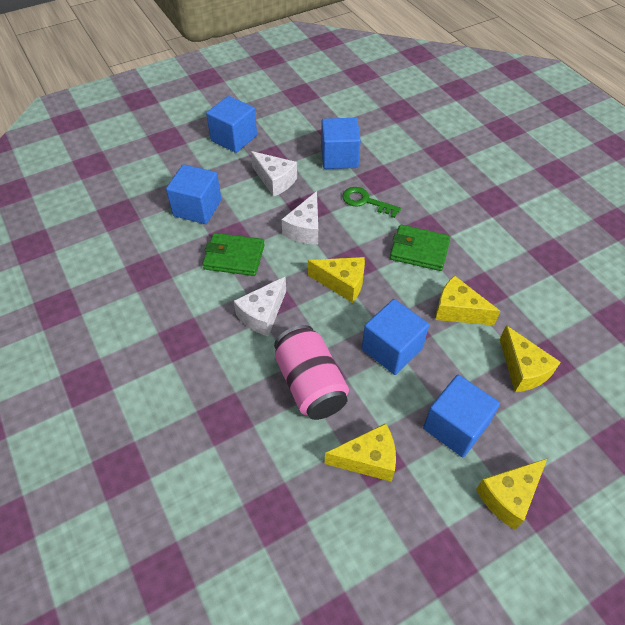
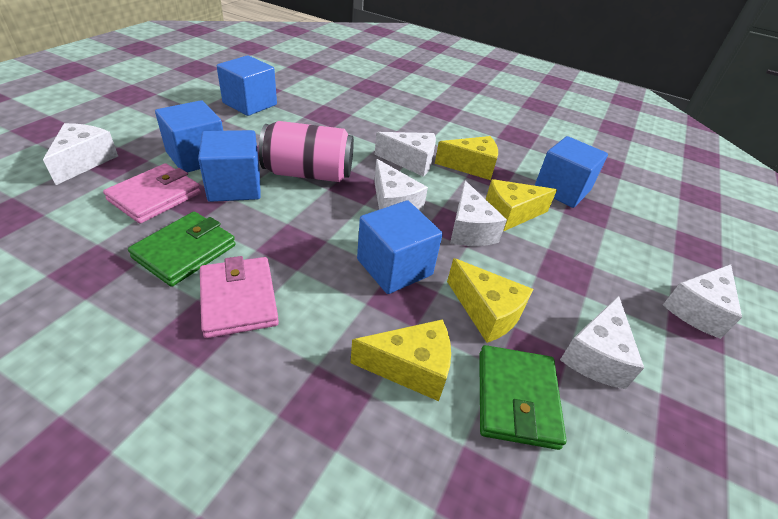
green key: 1 -> 0
pink wallet: 0 -> 2
white cheese: 3 -> 6
yellow cheese: 5 -> 4

